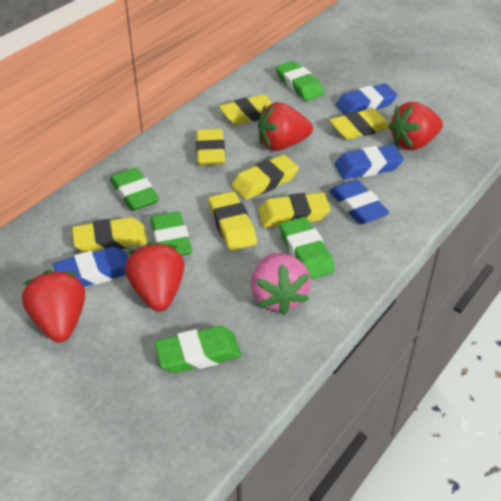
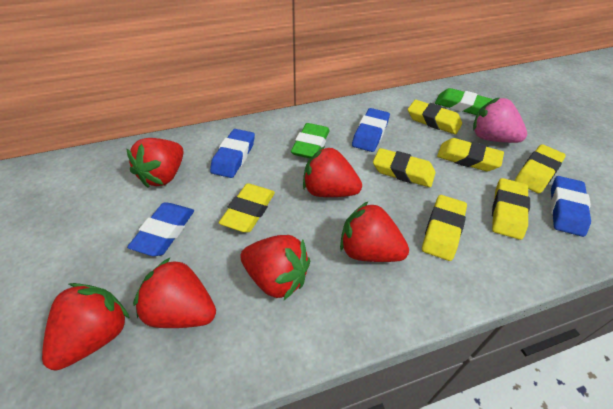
green eraser: 5 -> 2
red strawberry: 4 -> 6

